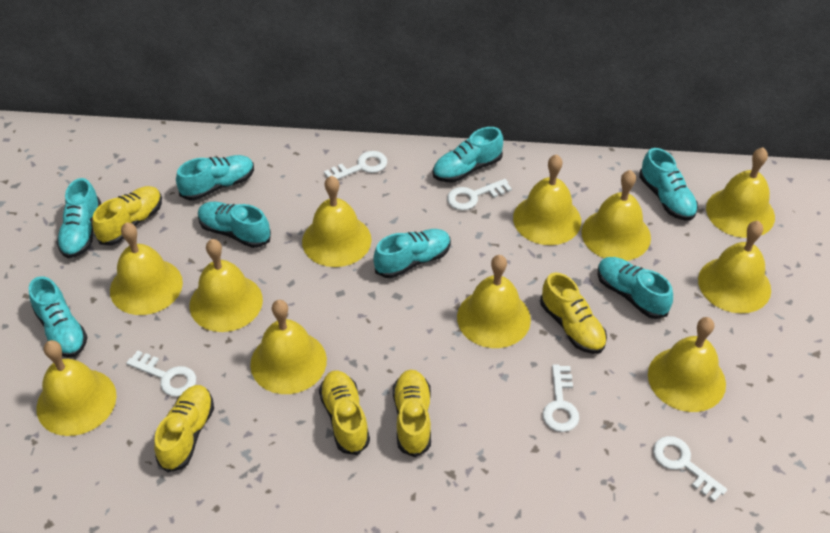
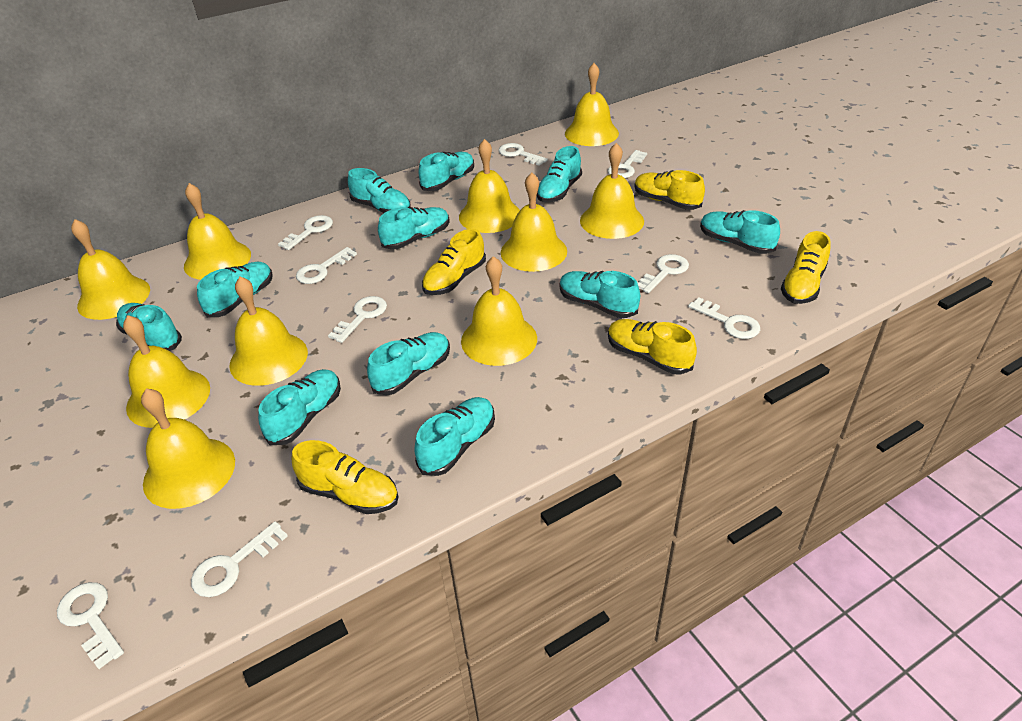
turquoise shoe: 8 -> 11
white key: 5 -> 9
yellow bell: 11 -> 10

